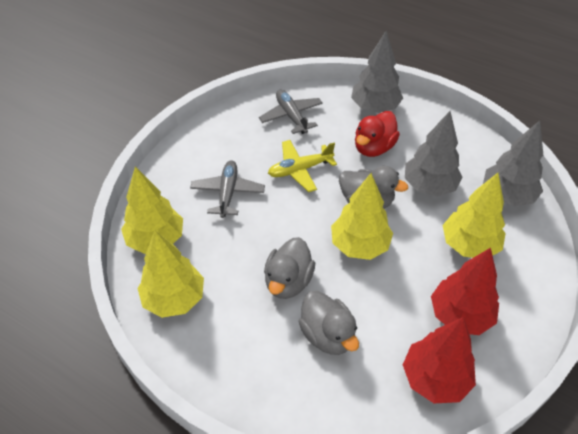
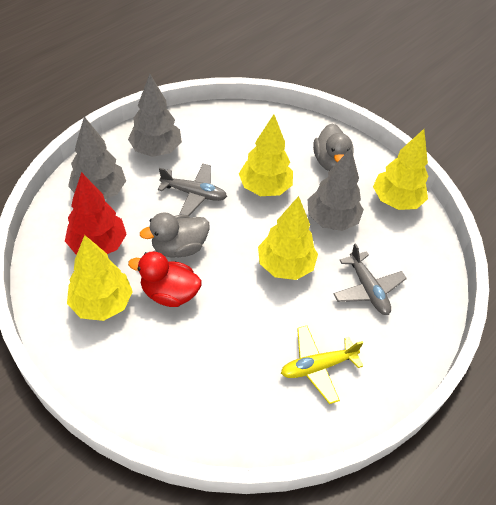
grey duck: 3 -> 2
red tree: 2 -> 1

